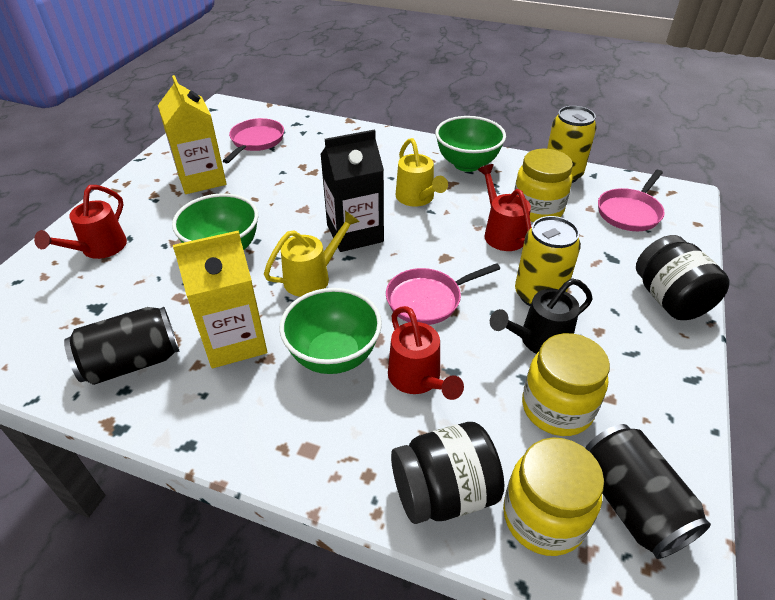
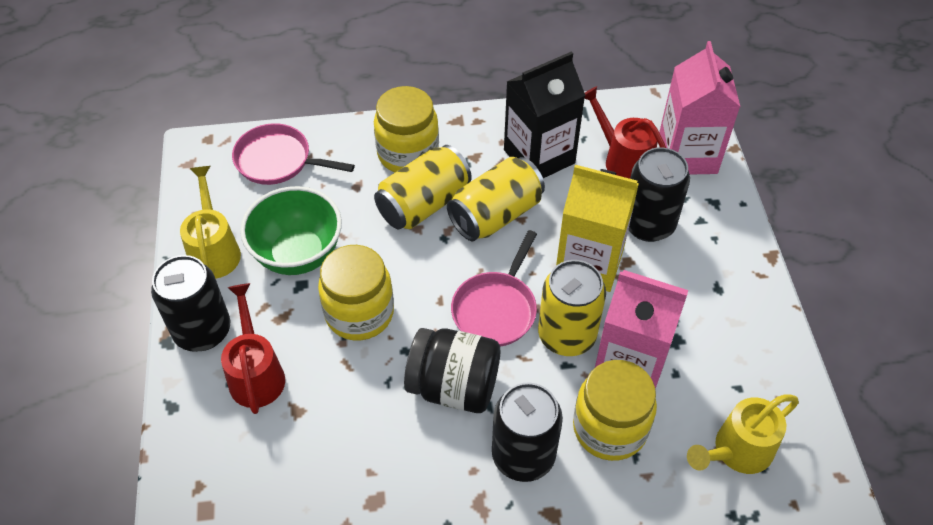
black can: 2 -> 3
black jar: 2 -> 1
black watering can: 1 -> 0
green bowl: 3 -> 1
pink carton: 0 -> 2
pink pan: 3 -> 2
red watering can: 3 -> 2
yellow can: 2 -> 3
yellow carton: 2 -> 1

